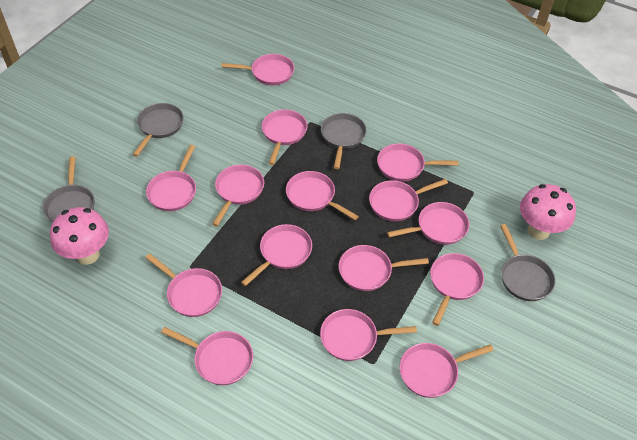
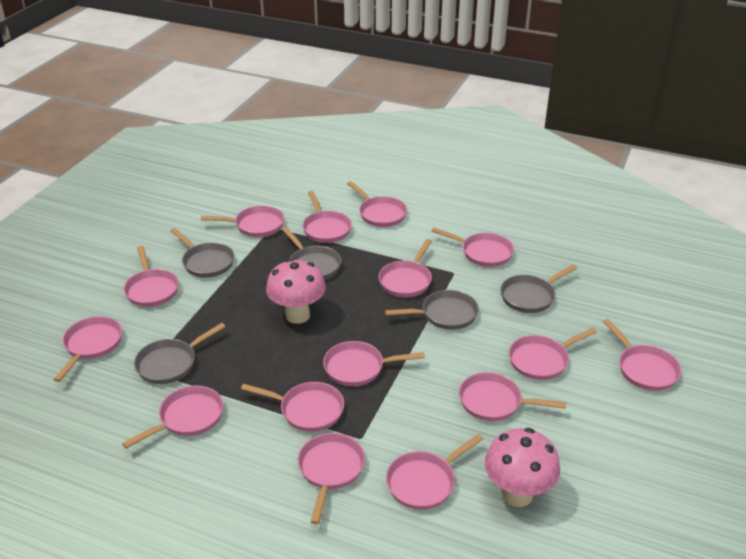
grey pan: 4 -> 5

